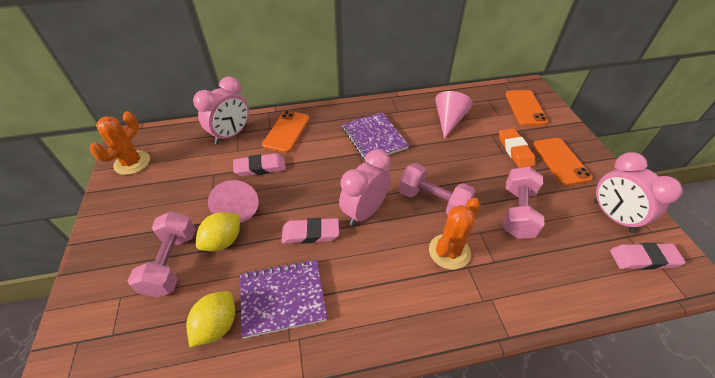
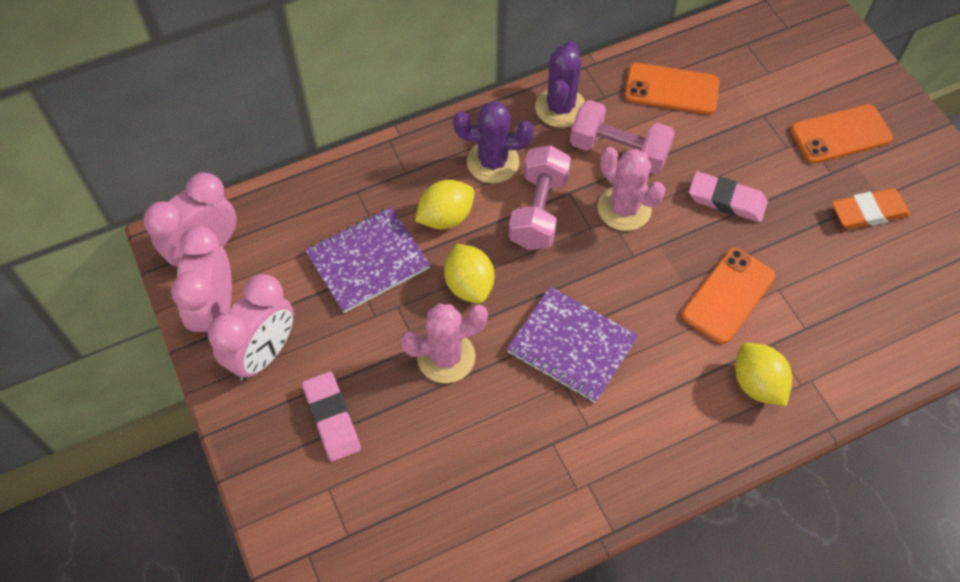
orange cactus: 2 -> 0
pink cactus: 0 -> 2
pink cone: 2 -> 0
pink dumbbell: 3 -> 2
pink eraser: 3 -> 2
purple cactus: 0 -> 2
yellow lemon: 2 -> 3

